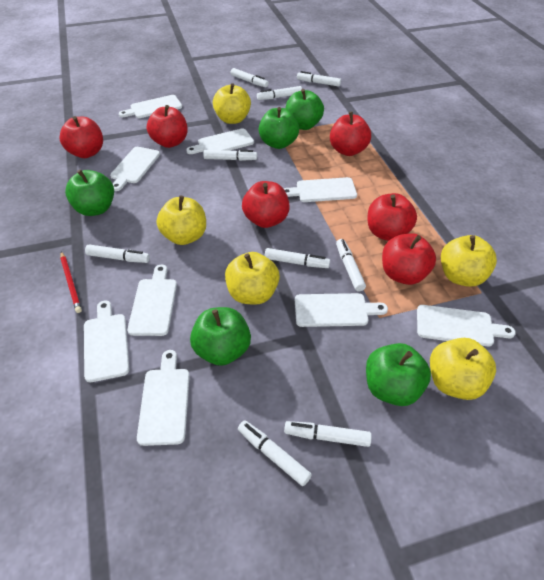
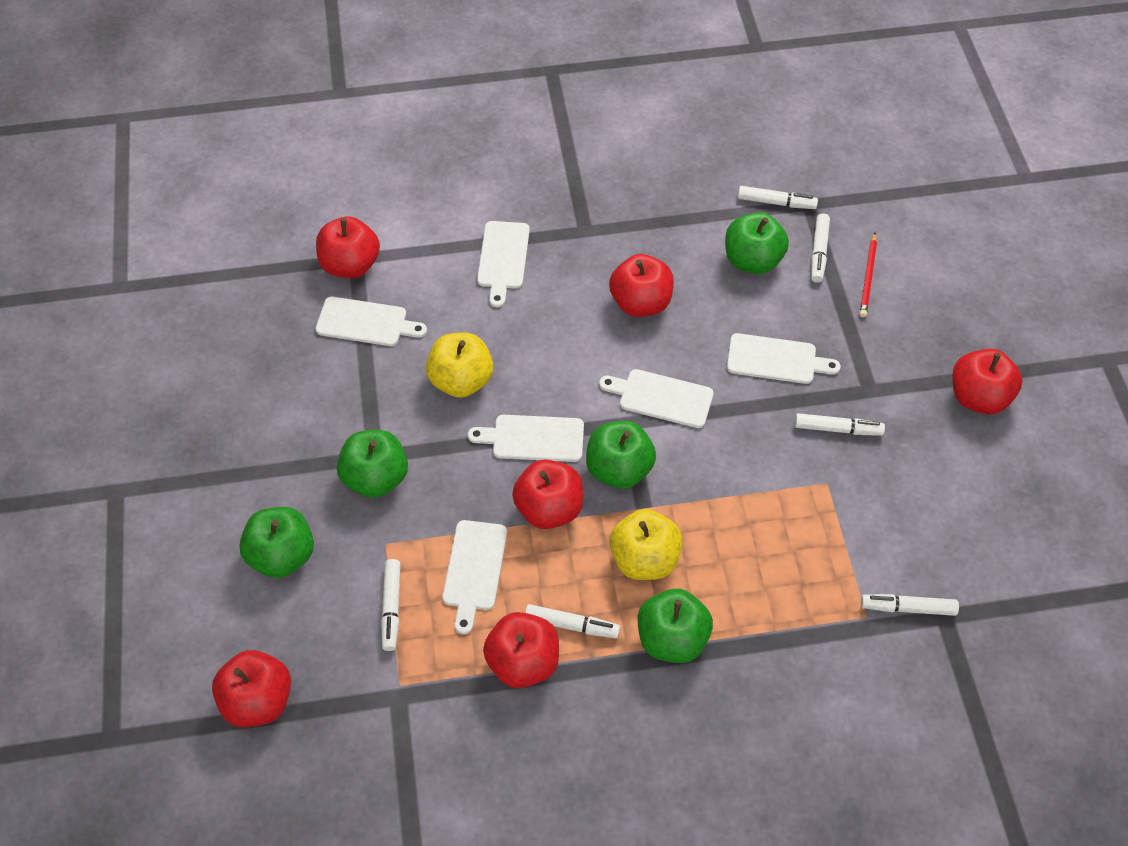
white cutting board: 9 -> 6
white marker: 9 -> 6
yellow apple: 5 -> 2

